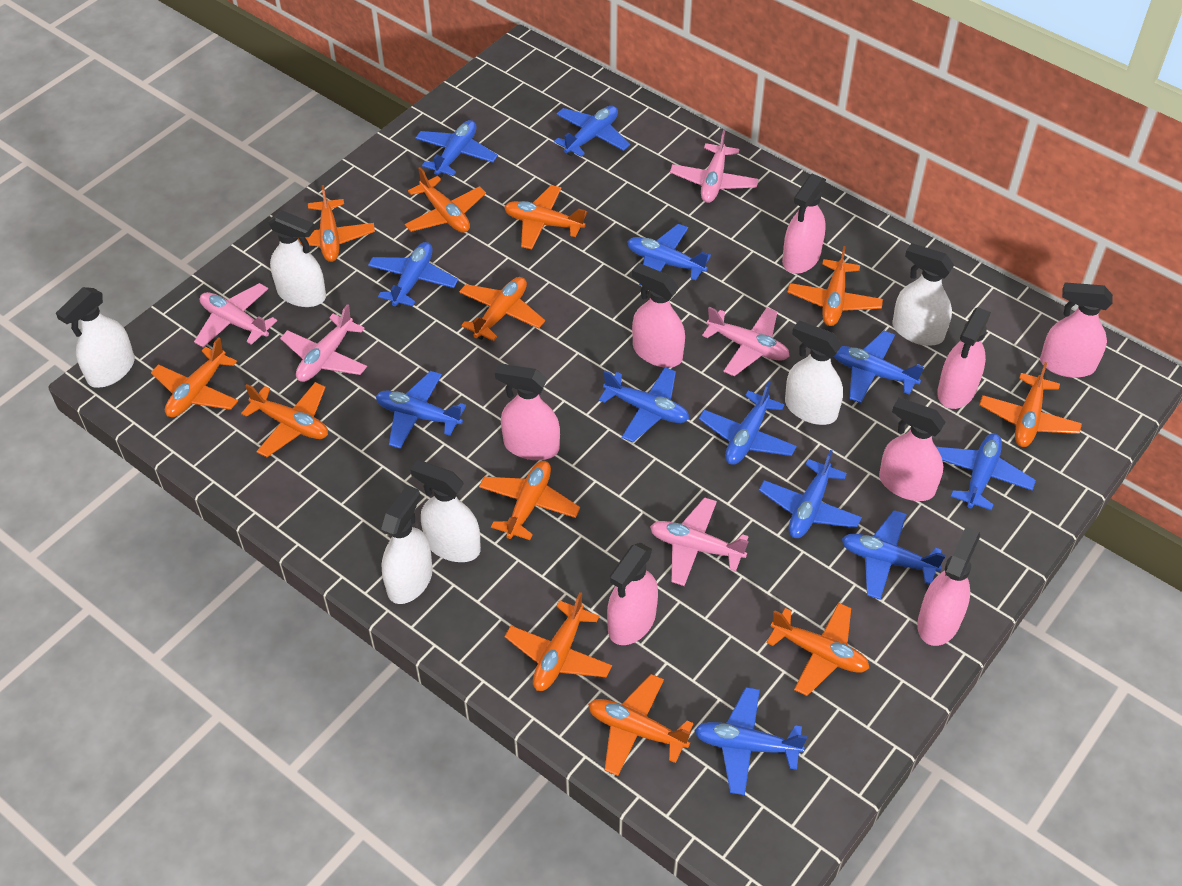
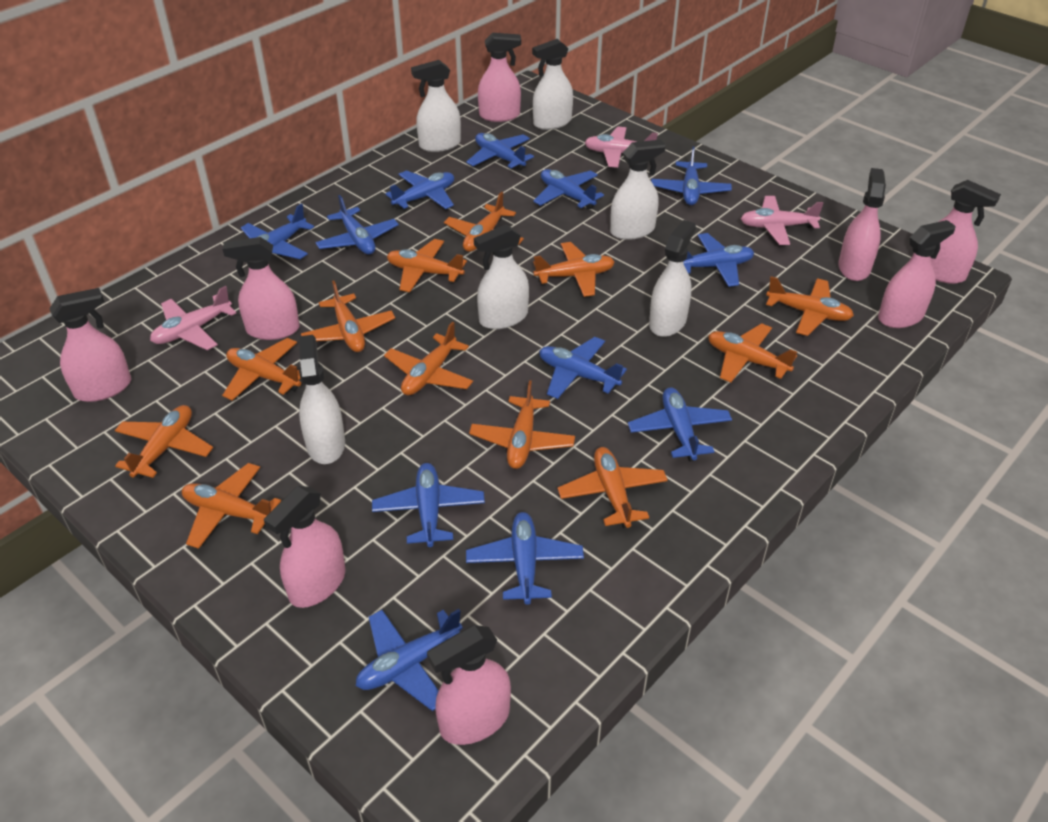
pink plane: 5 -> 3

